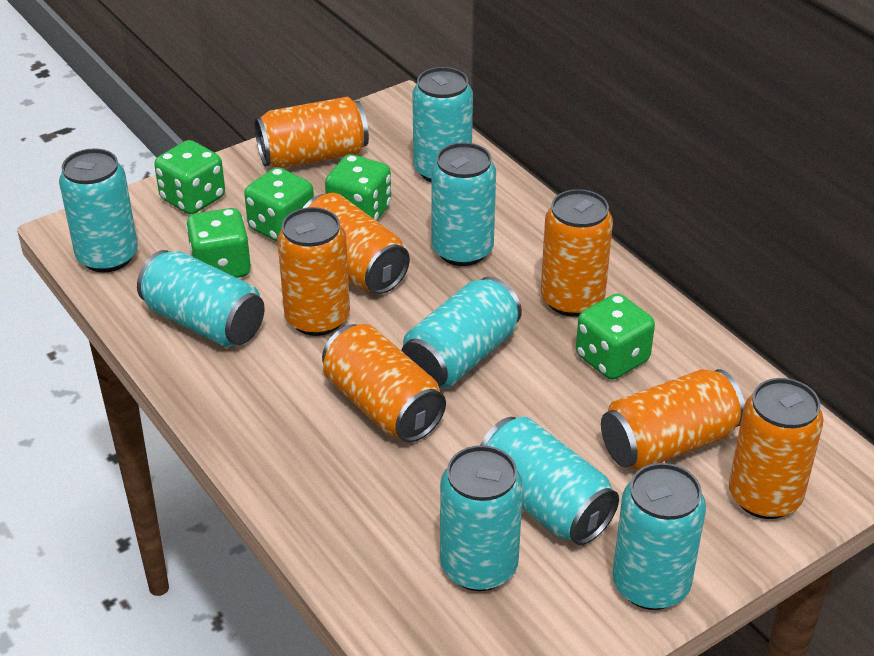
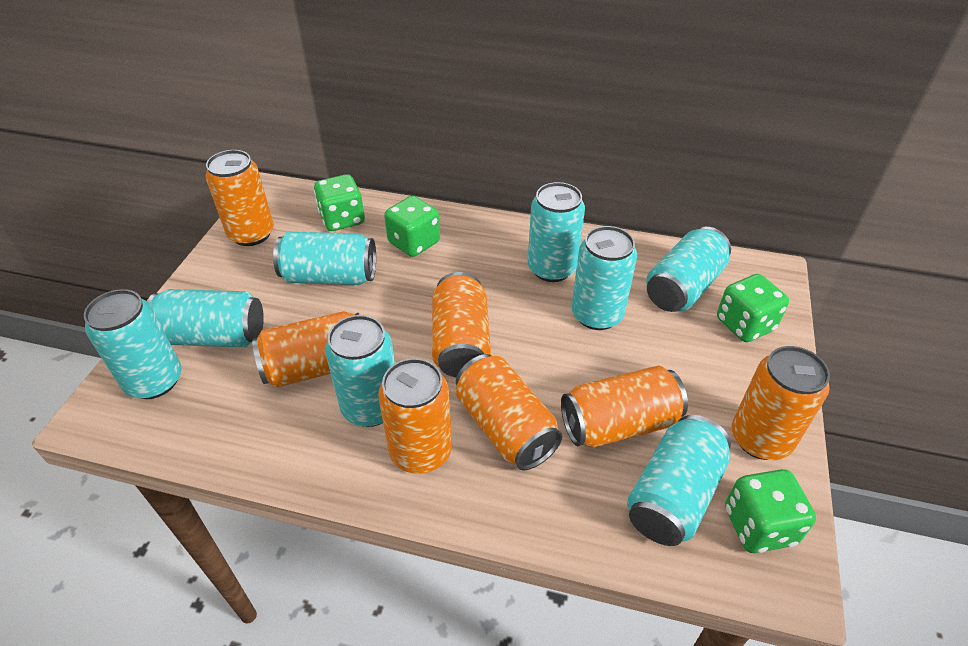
green dice: 5 -> 4

